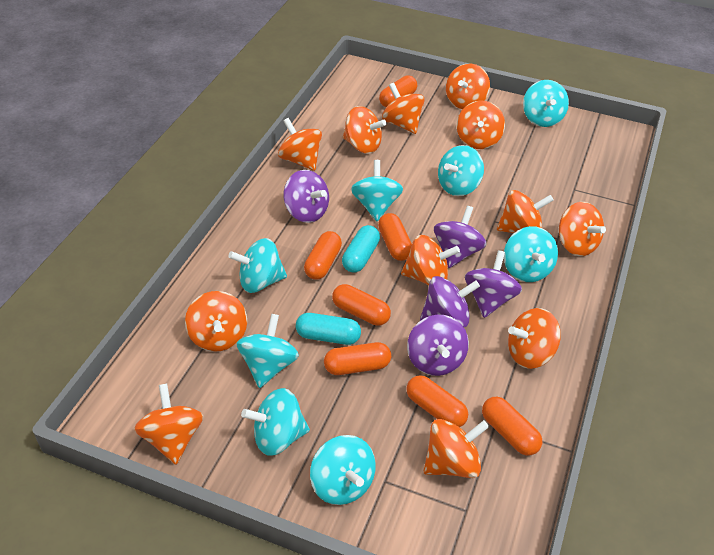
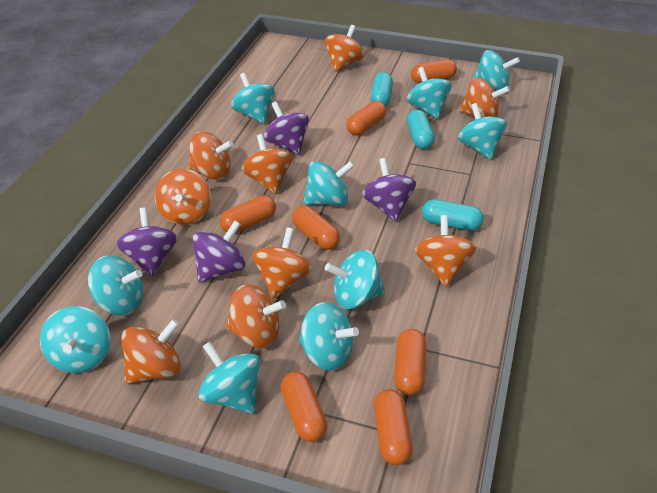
orange spinning top: 12 -> 9
purple spinning top: 5 -> 4
turquoise capsule: 2 -> 3
turquoise spinning top: 8 -> 10

